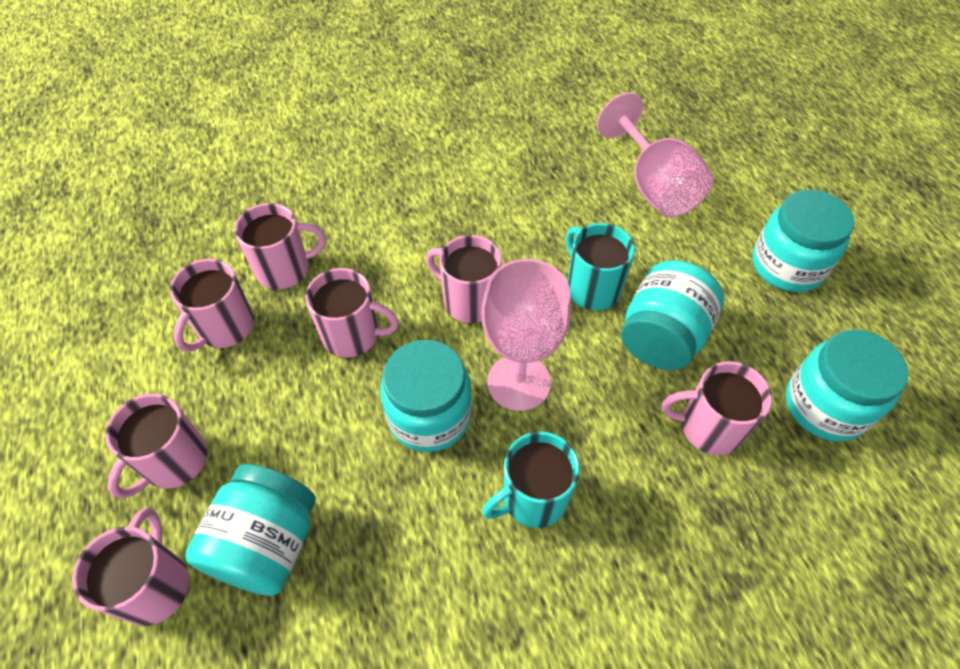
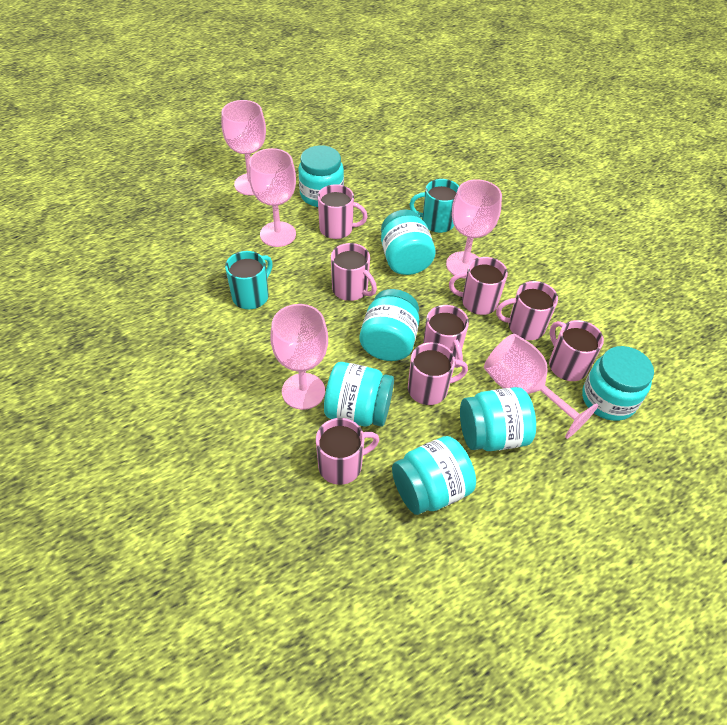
pink goblet: 2 -> 5
pink mug: 7 -> 8
turquoise jar: 5 -> 7

